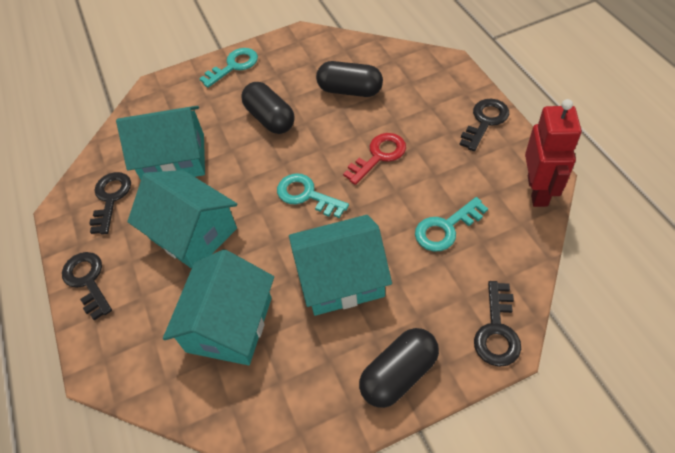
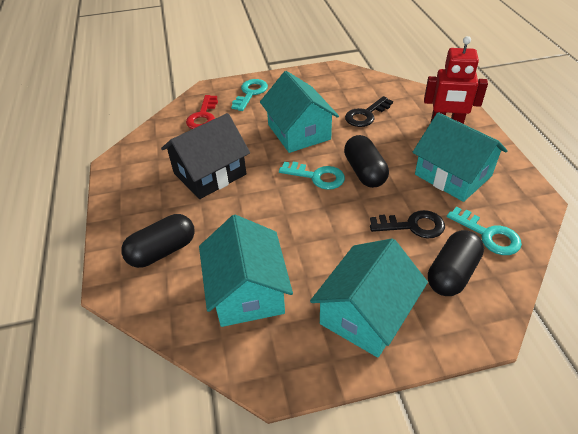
black house: 0 -> 1
black key: 4 -> 2

